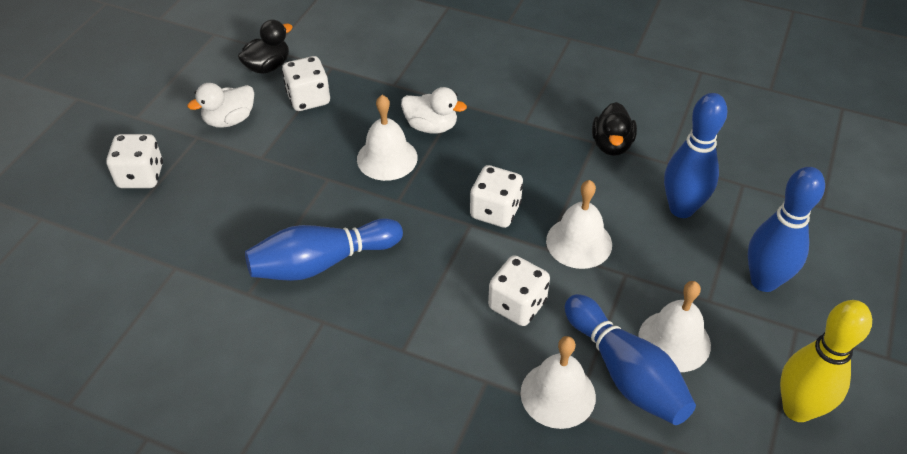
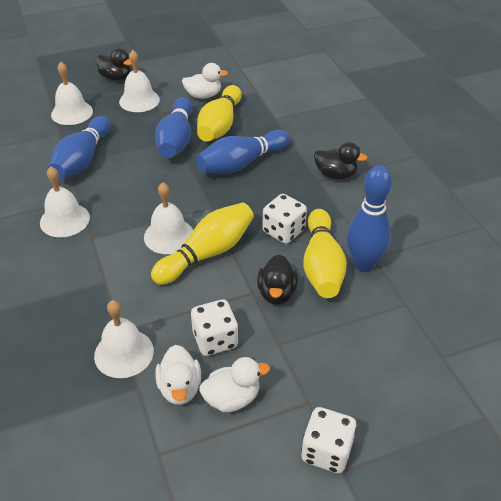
black duck: 2 -> 3
white bell: 4 -> 5
white dice: 4 -> 3
white duck: 2 -> 3
yellow bowling pin: 1 -> 3

